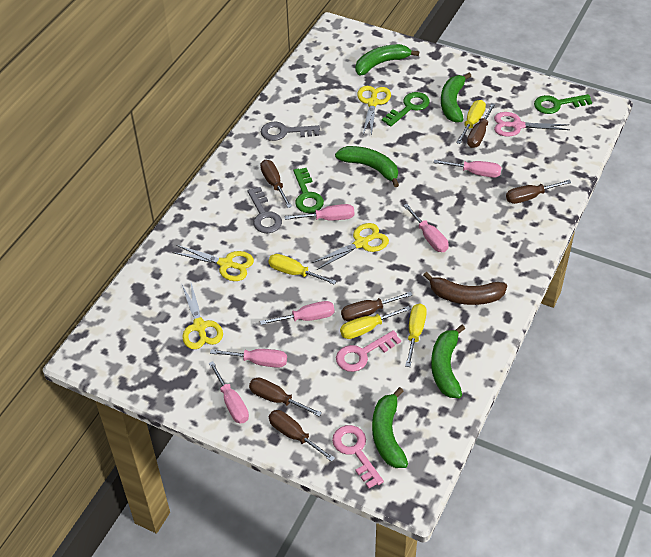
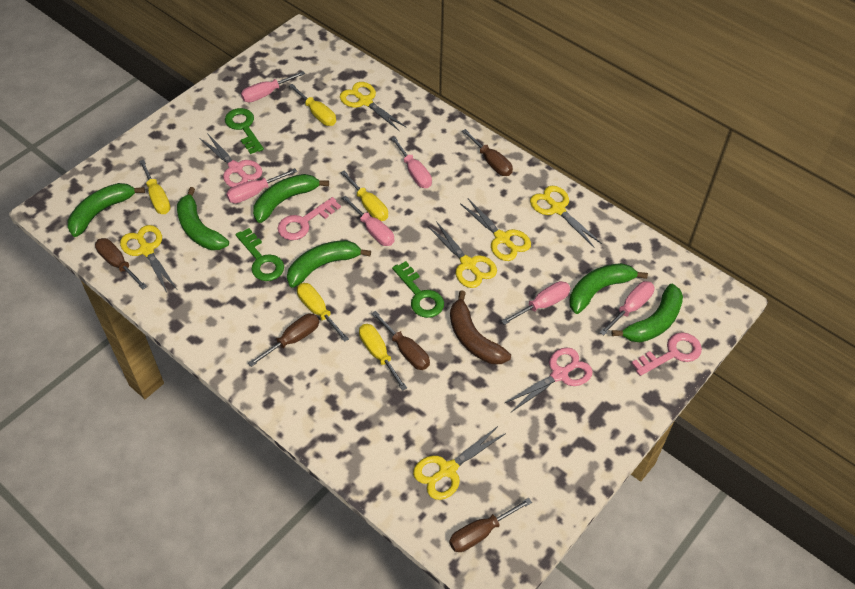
brown screwdriver: 6 -> 5
green banana: 5 -> 6
grey key: 2 -> 0
pink scissors: 1 -> 2
yellow scissors: 4 -> 6
yellow screwdriver: 4 -> 5

